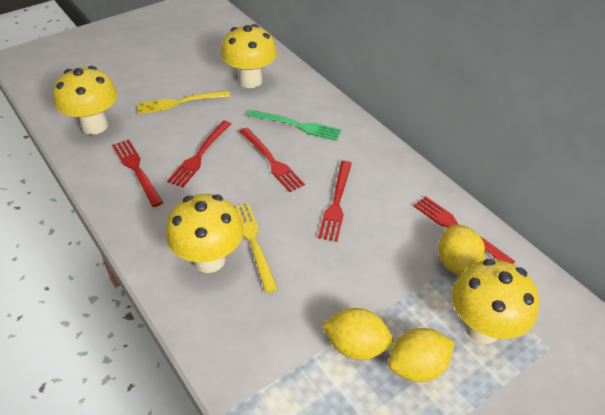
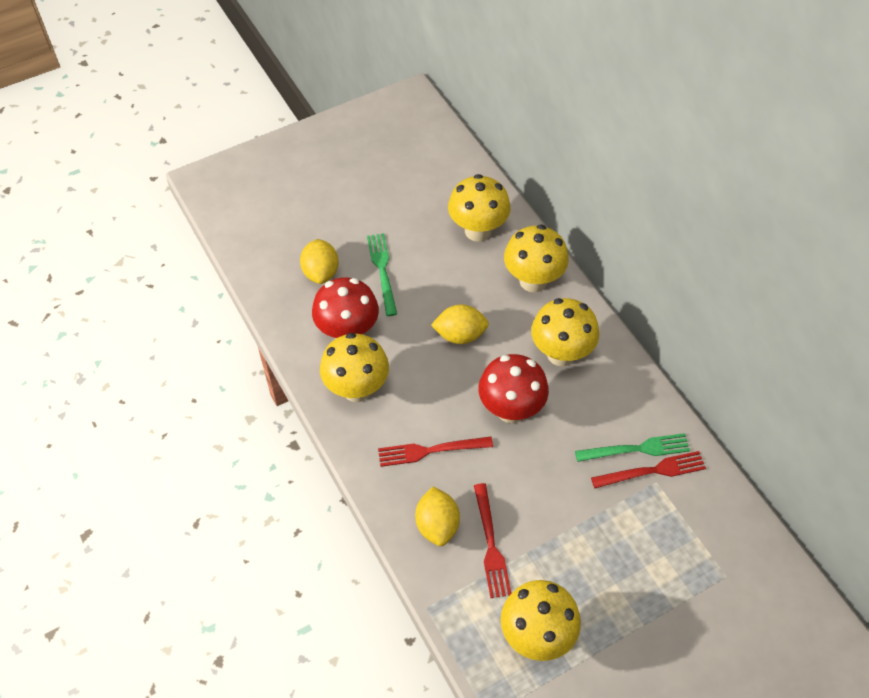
green fork: 1 -> 2
red fork: 5 -> 3
red mushroom: 0 -> 2
yellow fork: 2 -> 0
yellow mushroom: 4 -> 5

